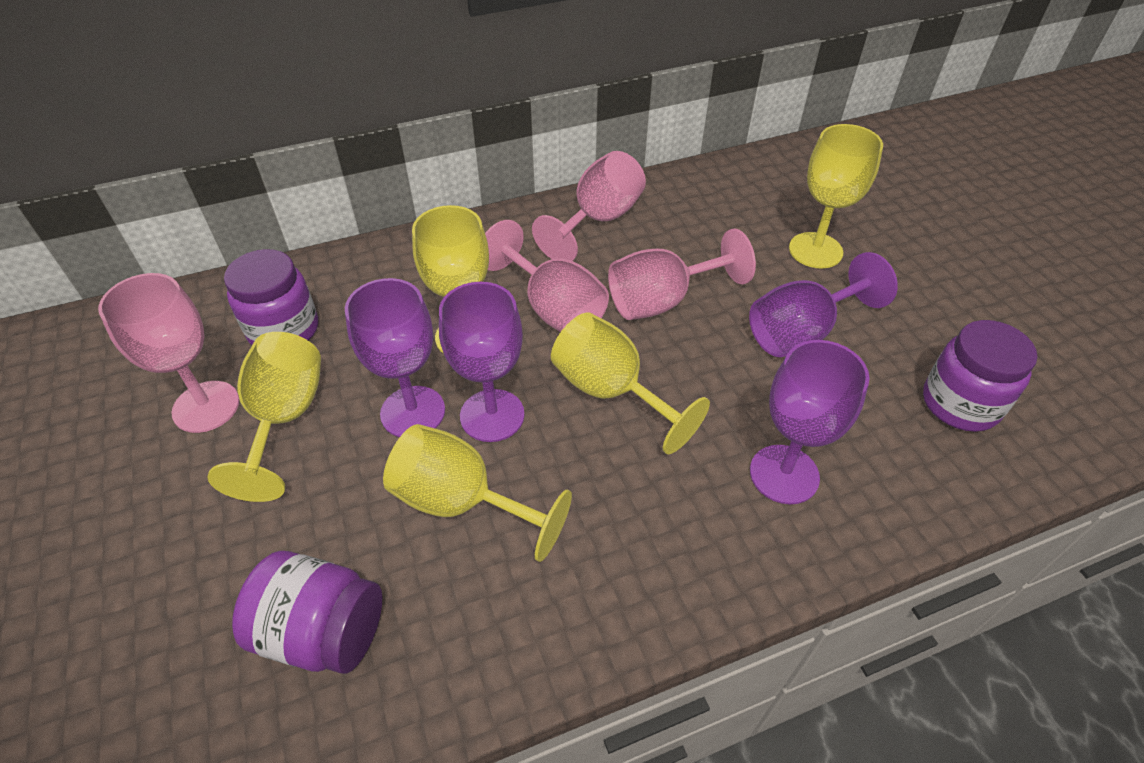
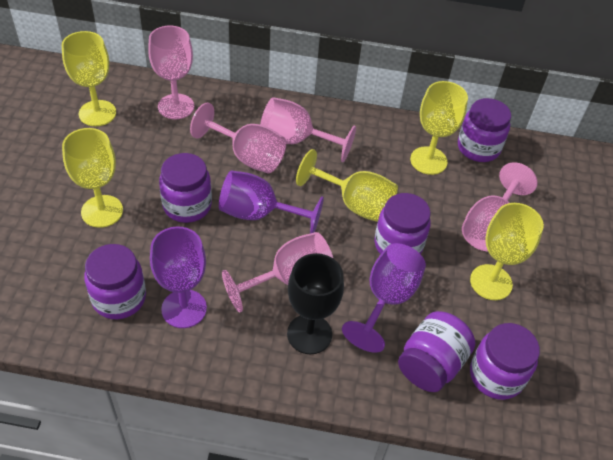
black goblet: 0 -> 1
pink goblet: 4 -> 5
purple goblet: 4 -> 3
purple jar: 3 -> 6

